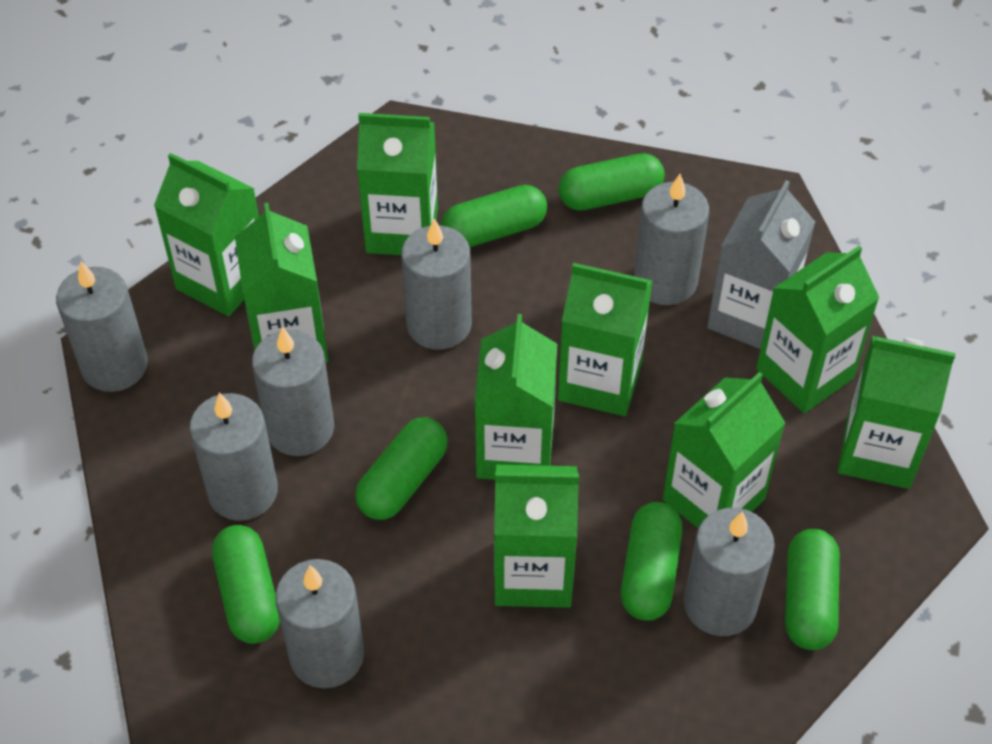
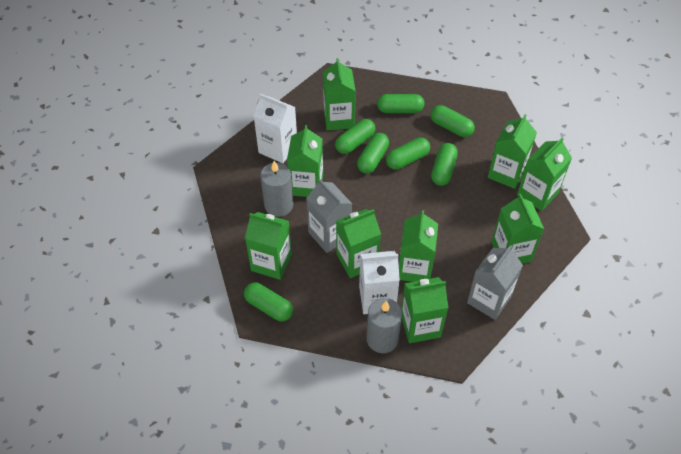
green capsule: 6 -> 7
grey candle: 7 -> 2
grey carton: 1 -> 2
white carton: 0 -> 2

